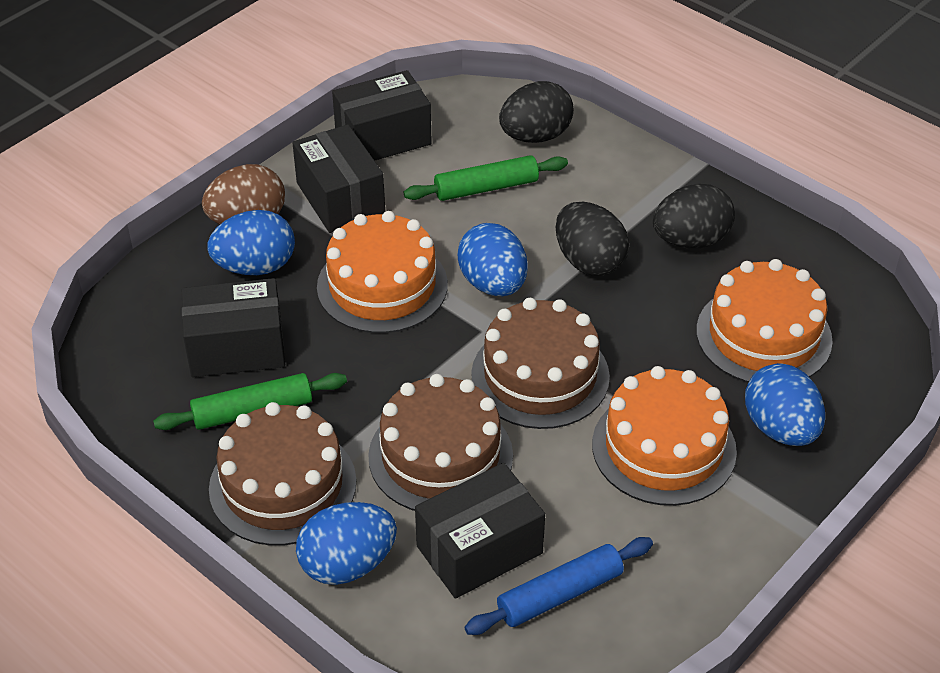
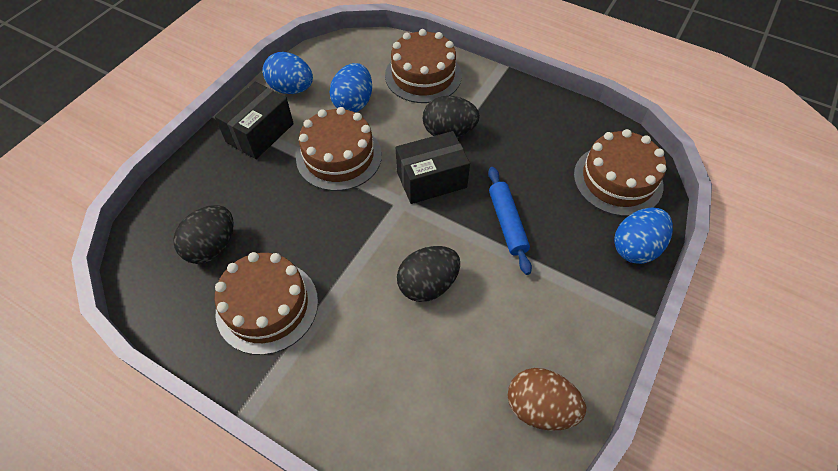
black box: 4 -> 2
blue egg: 4 -> 3
brown cake: 3 -> 4
green rolling pin: 2 -> 0
orange cake: 3 -> 0

